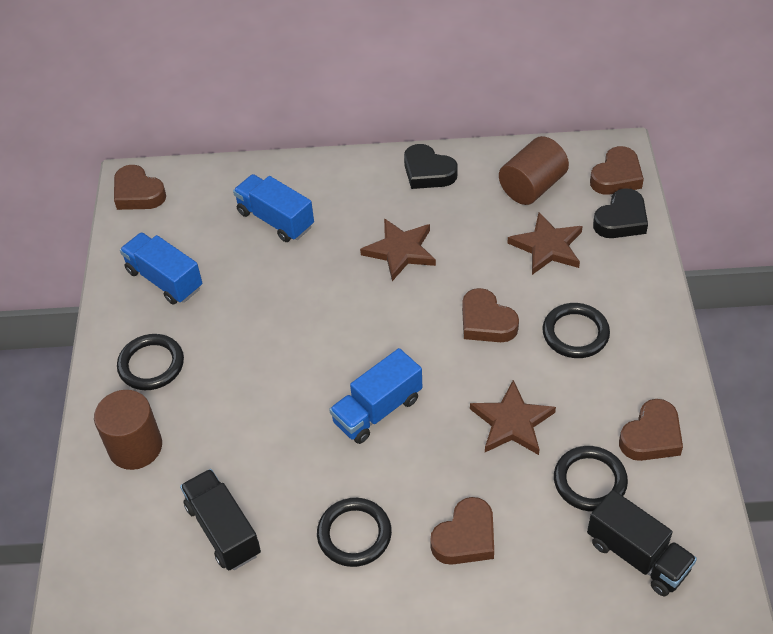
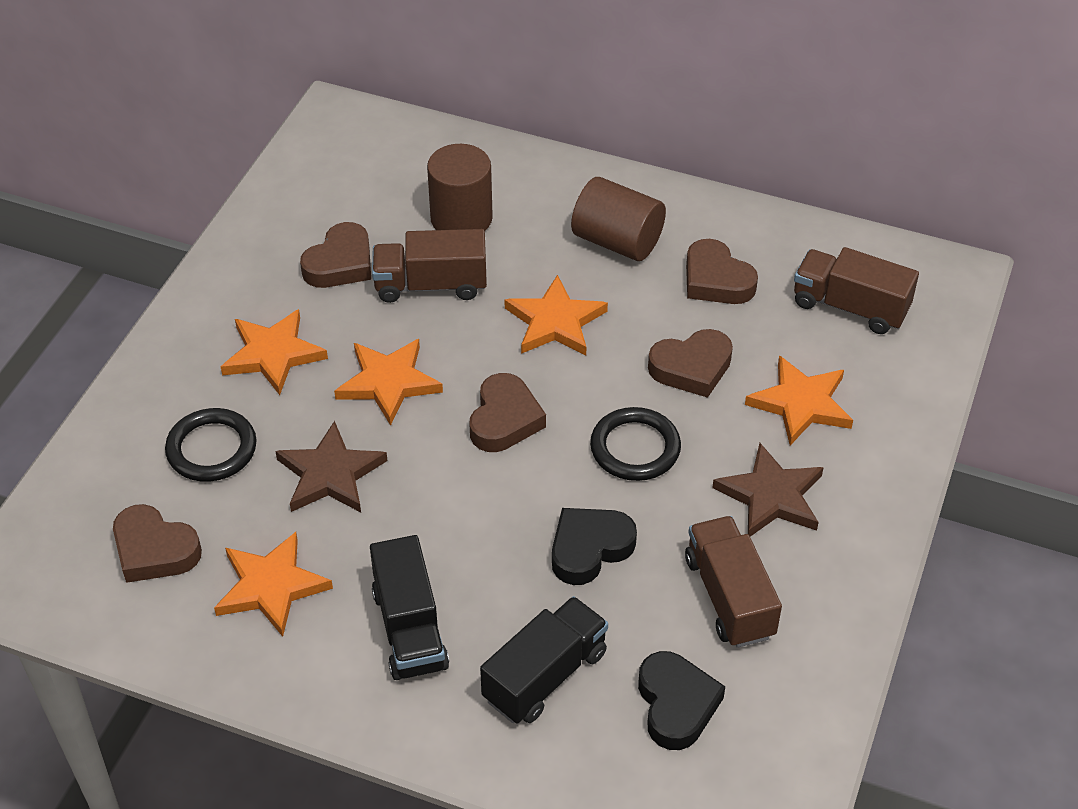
black ring: 4 -> 2
blue truck: 3 -> 0
brown star: 3 -> 2
brown truck: 0 -> 3
orange star: 0 -> 5

